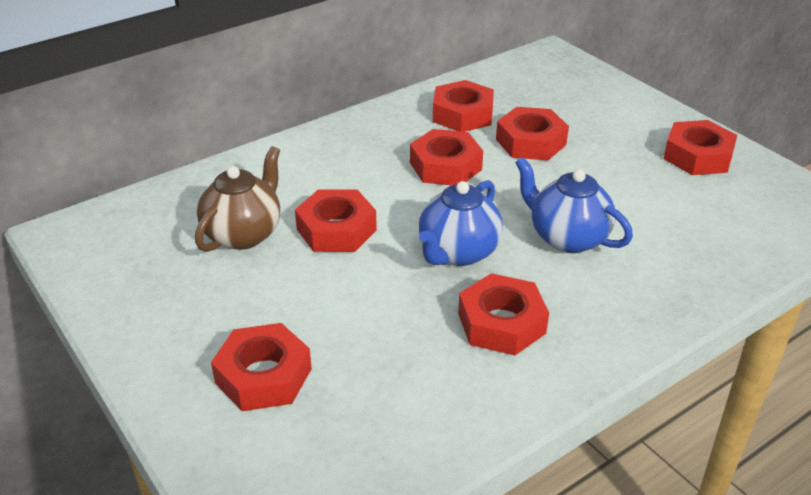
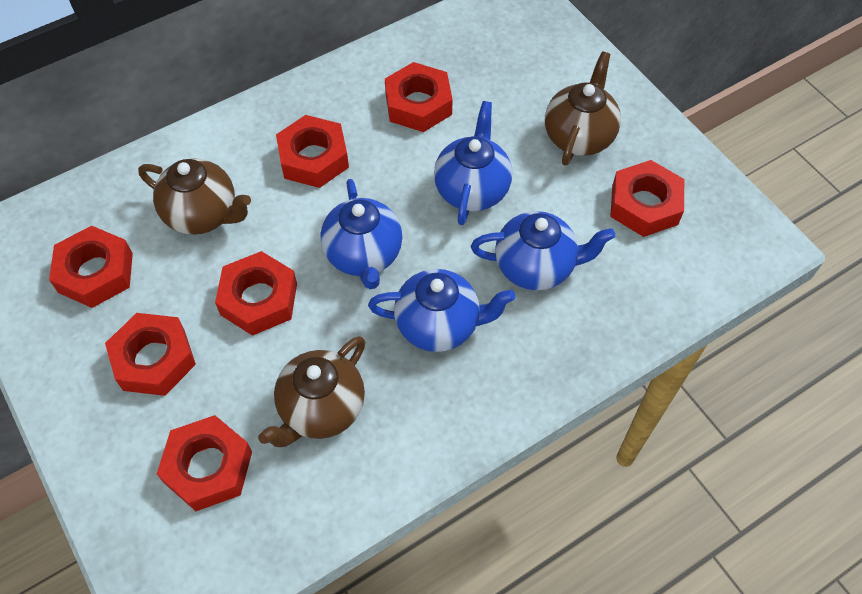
blue teapot: 2 -> 4
brown teapot: 1 -> 3

